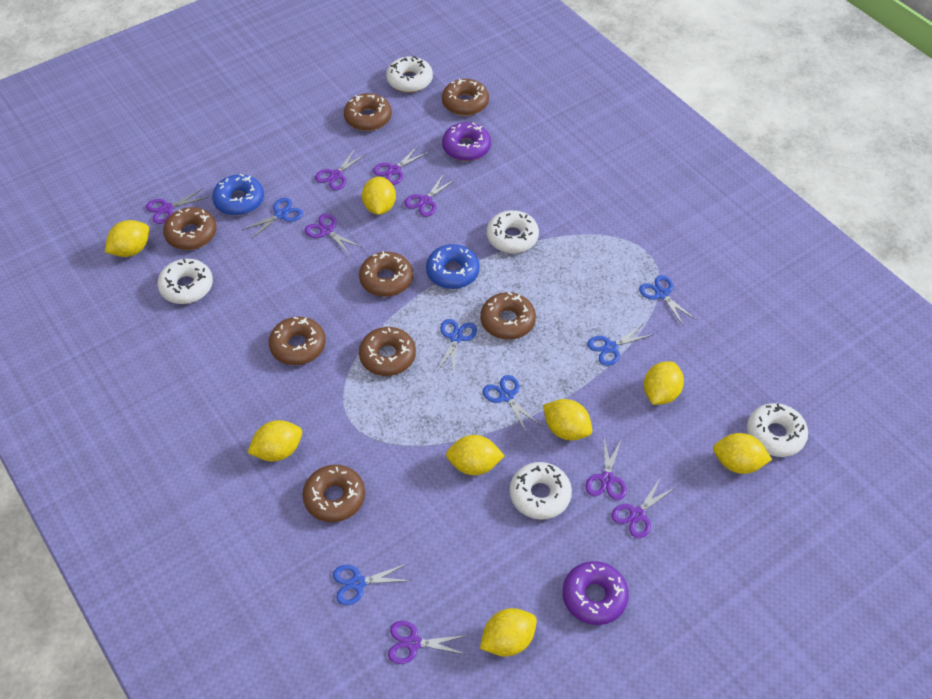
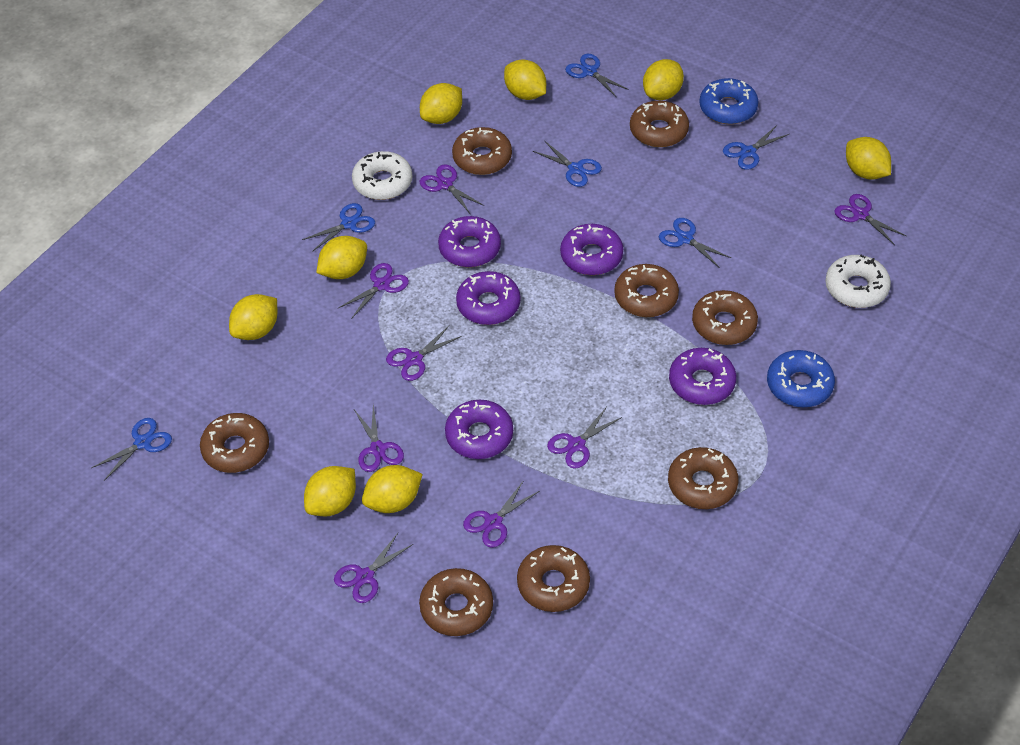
purple donut: 2 -> 5
white donut: 5 -> 2

